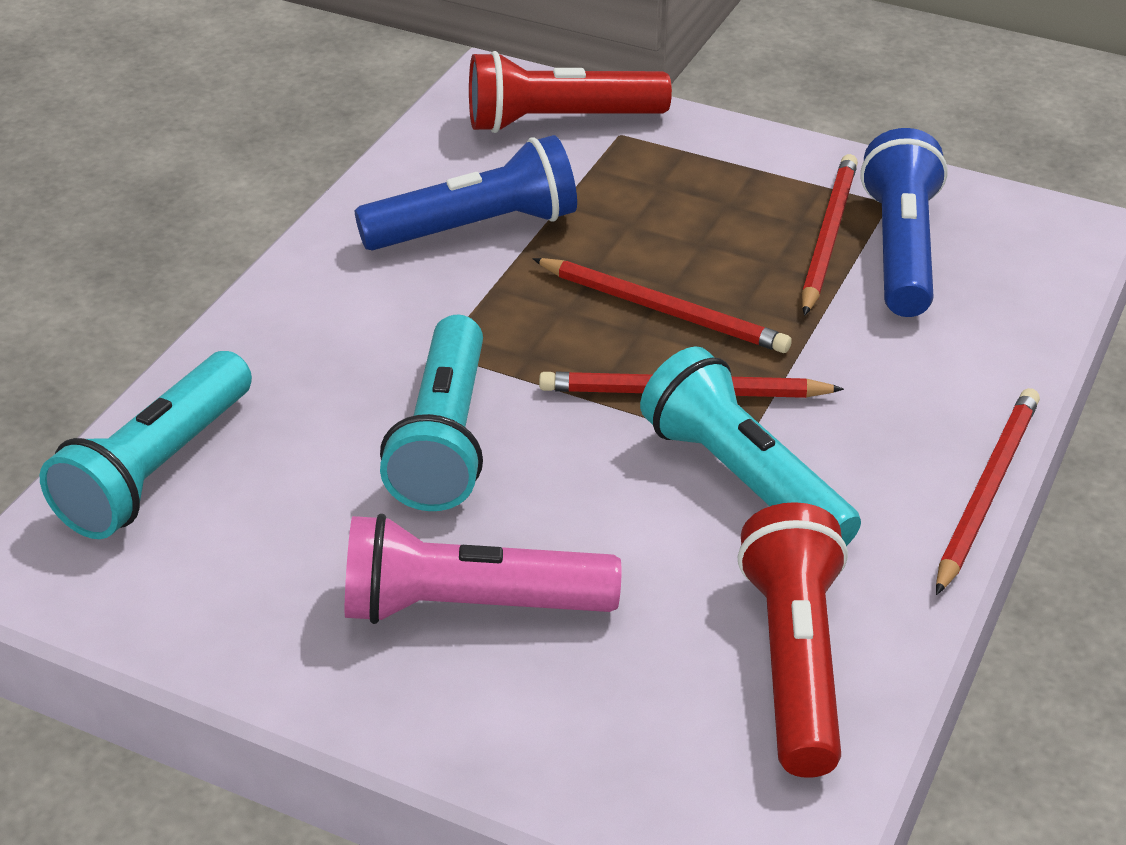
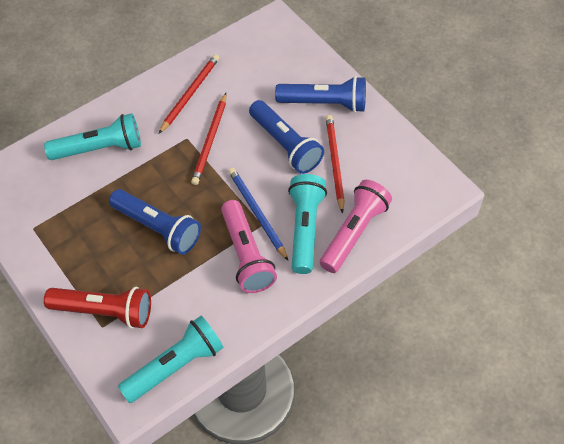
blue flashlight: 2 -> 3
blue pencil: 0 -> 1
pink flashlight: 1 -> 2
red flashlight: 2 -> 1
red pencil: 4 -> 3

